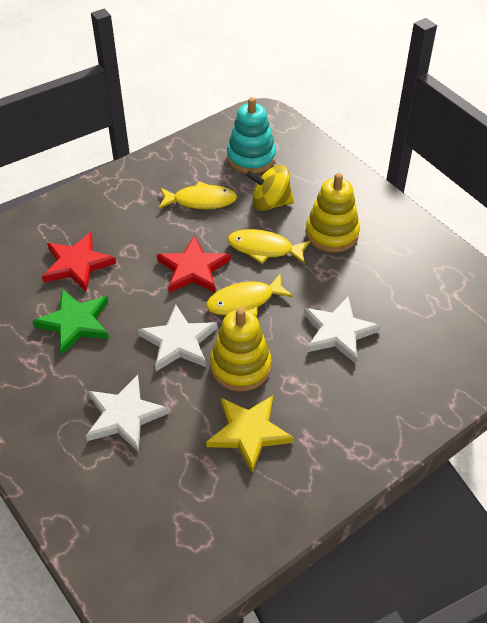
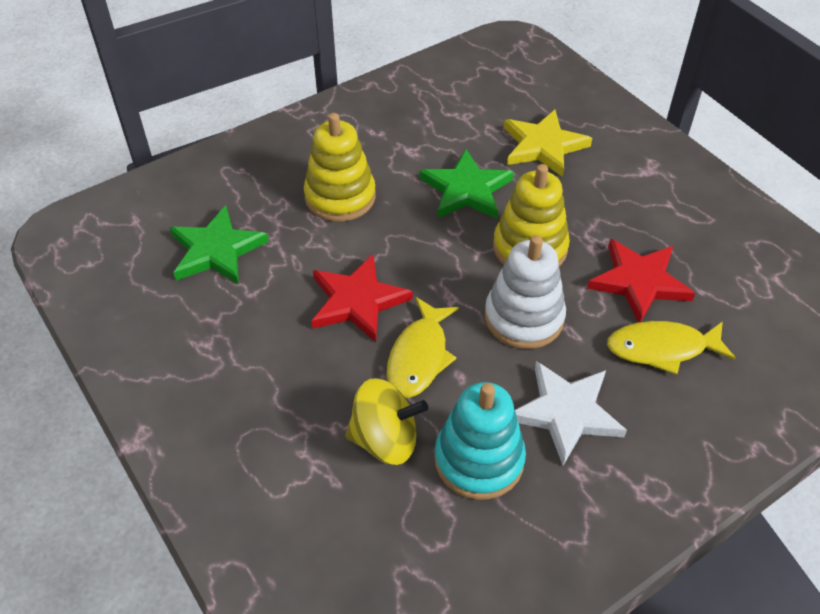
green star: 1 -> 2
white stacking toy: 0 -> 1
white star: 3 -> 1
yellow fish: 3 -> 2

